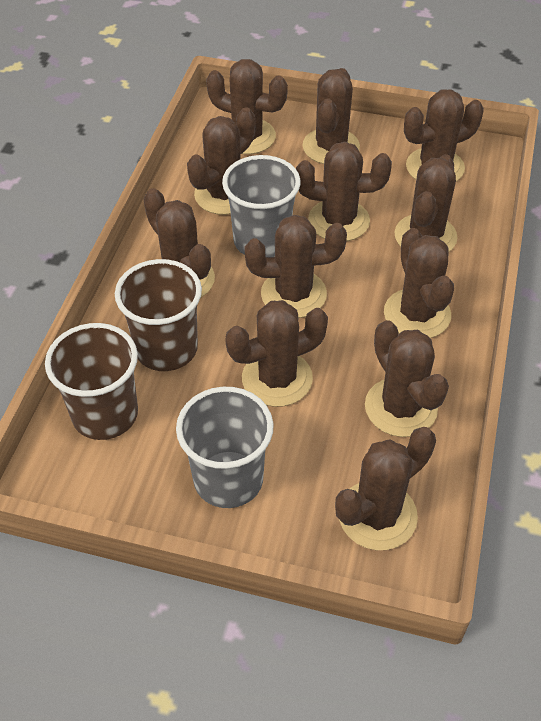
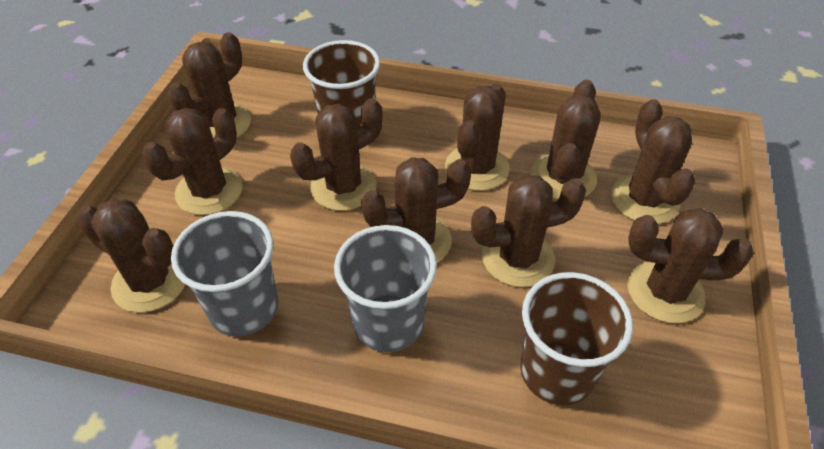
brown cactus: 12 -> 10

